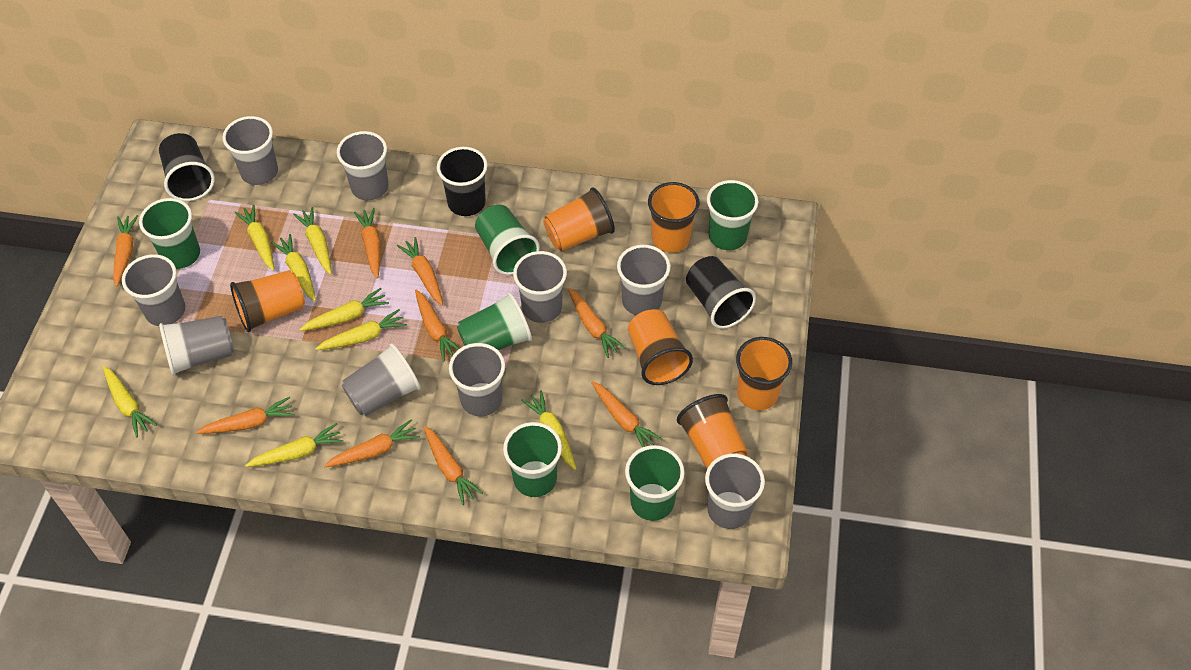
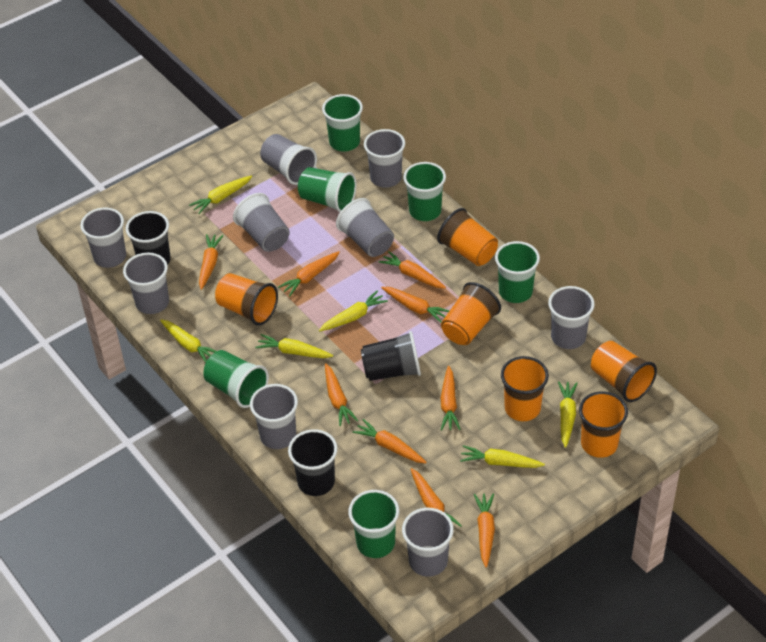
yellow carrot: 8 -> 6

